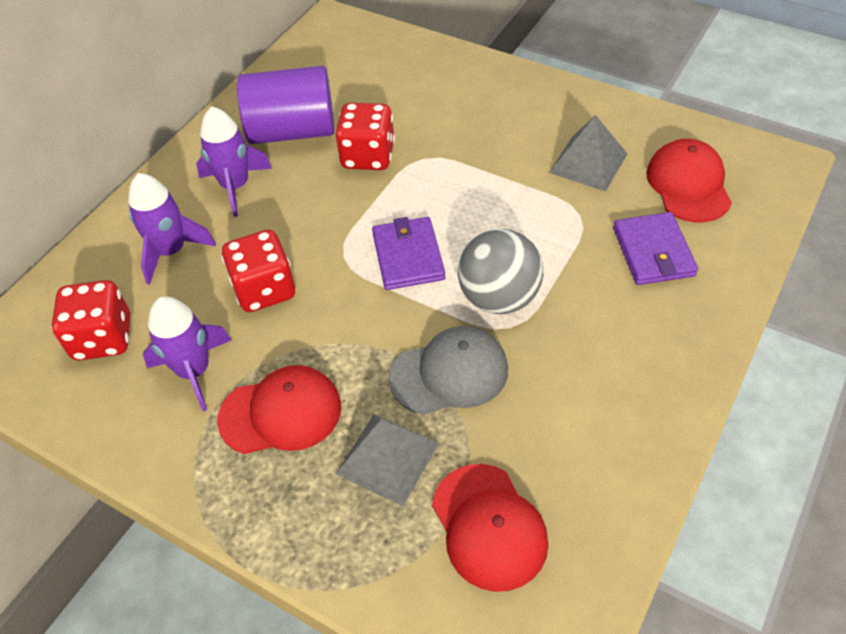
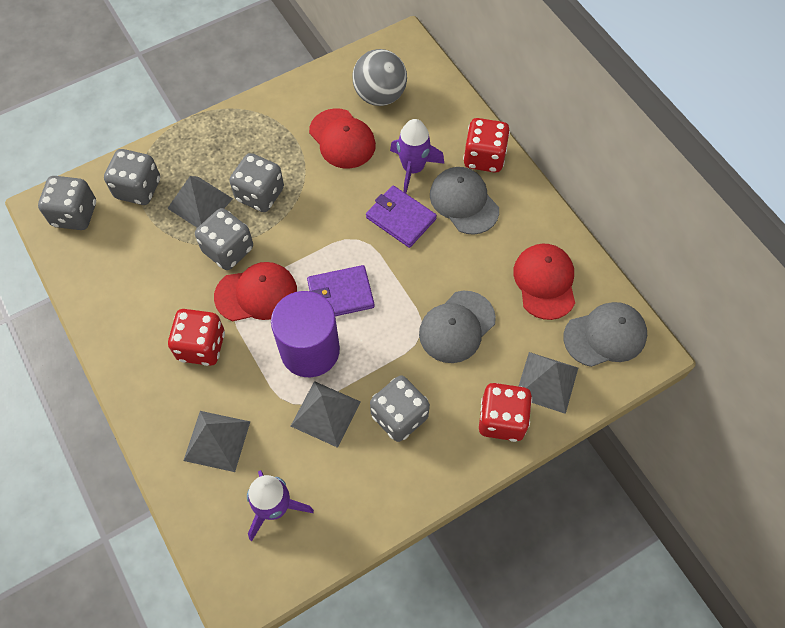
grey cap: 1 -> 3
grey dice: 0 -> 5
grey pyramid: 2 -> 4
purple rocket: 3 -> 2

